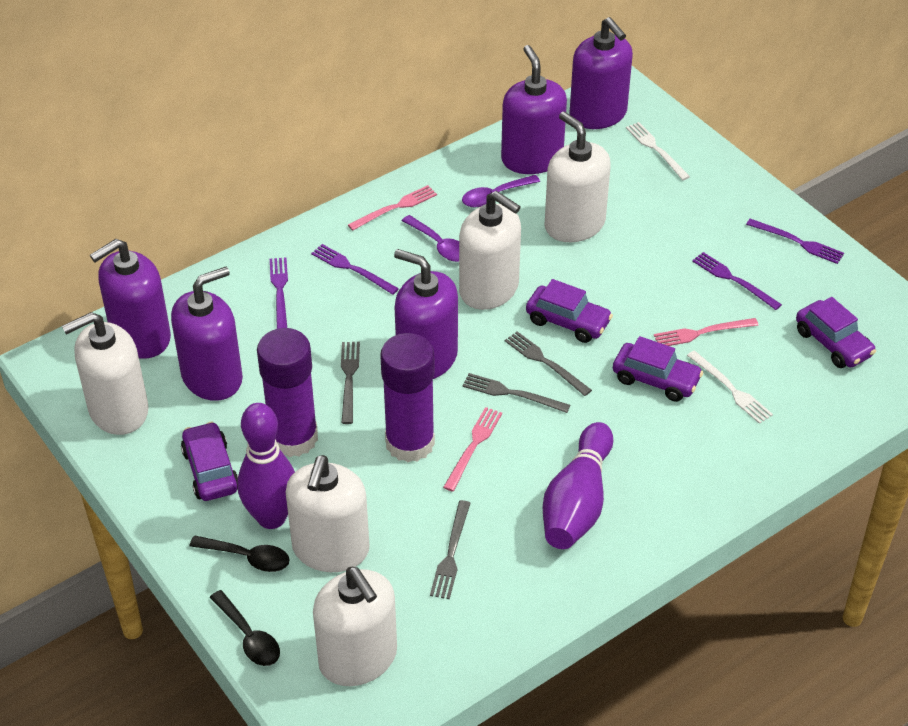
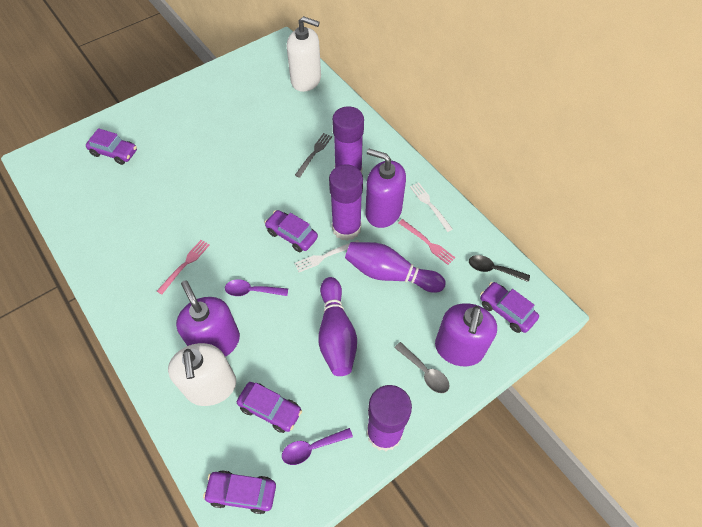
black spoon: 2 -> 1
grey fork: 4 -> 1
grey spoon: 0 -> 1
pink fork: 3 -> 2
purple car: 4 -> 5
purple fork: 4 -> 0
purple glue stick: 2 -> 3
purple soap dispenser: 5 -> 3
white soap dispenser: 5 -> 2

